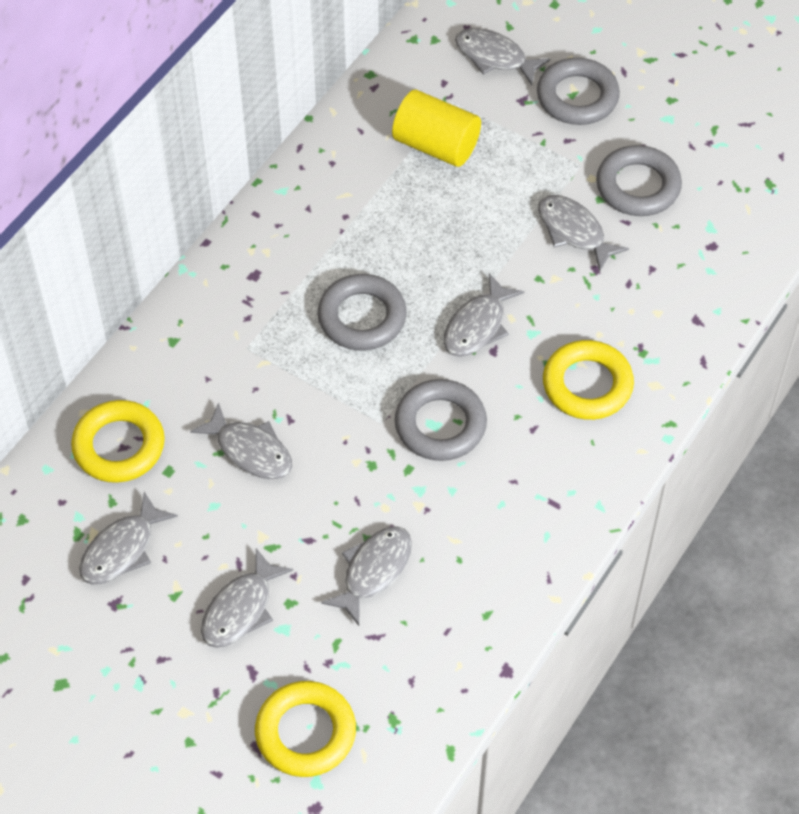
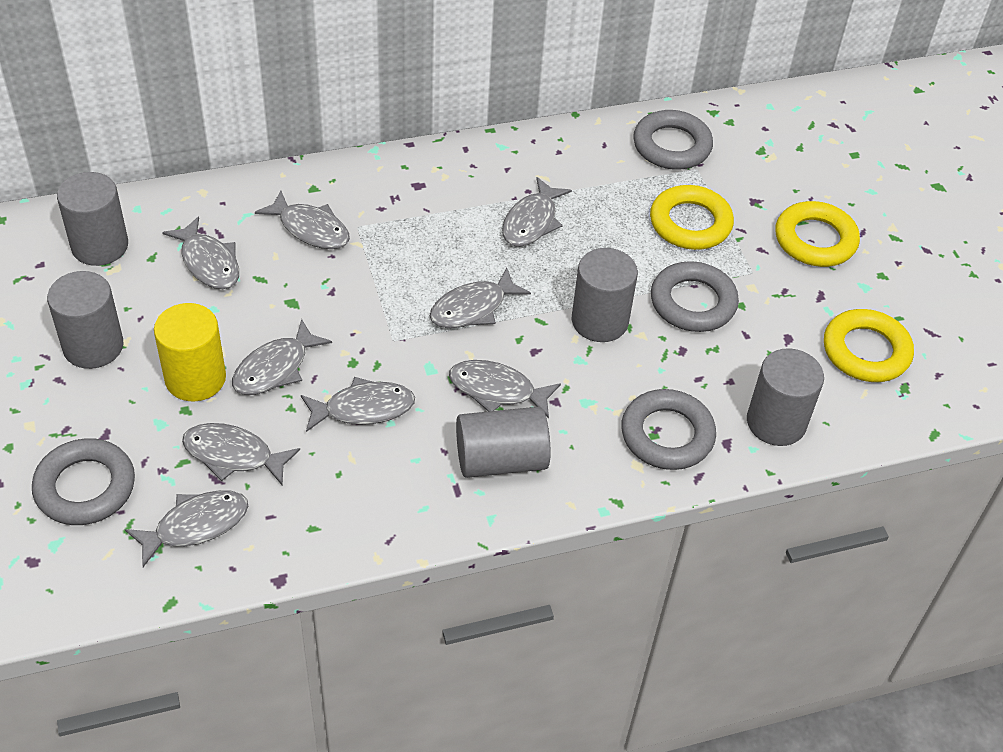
grey cylinder: 0 -> 5
grey fish: 7 -> 9

